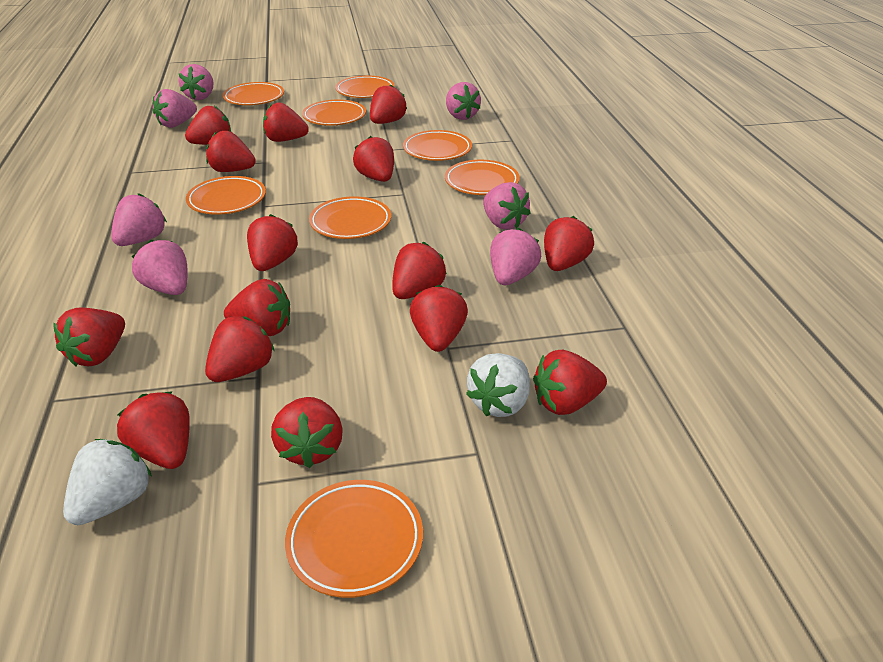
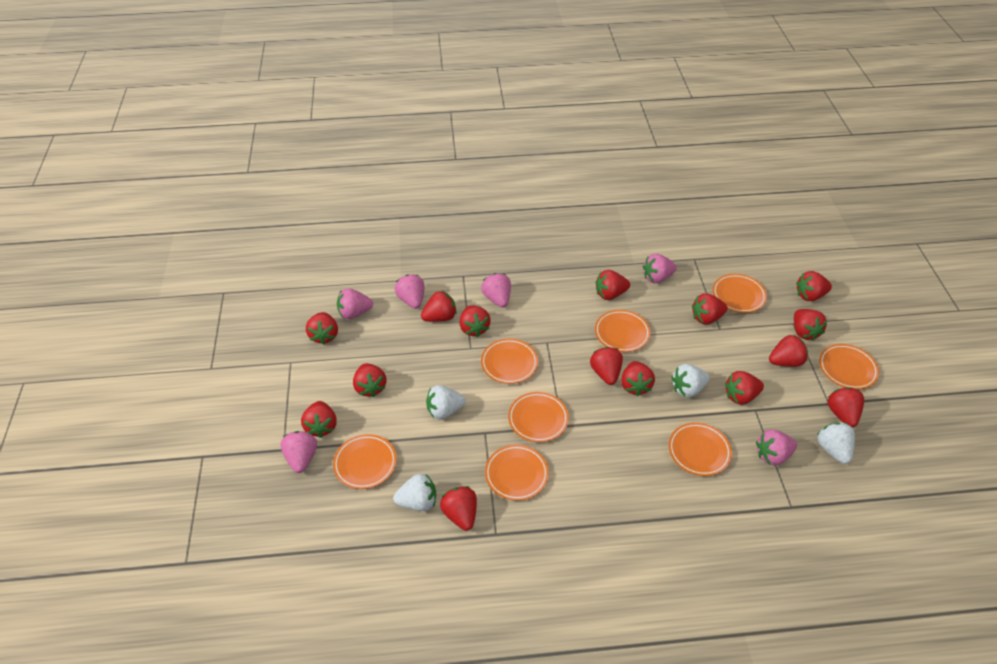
pink strawberry: 7 -> 6
white strawberry: 2 -> 4

